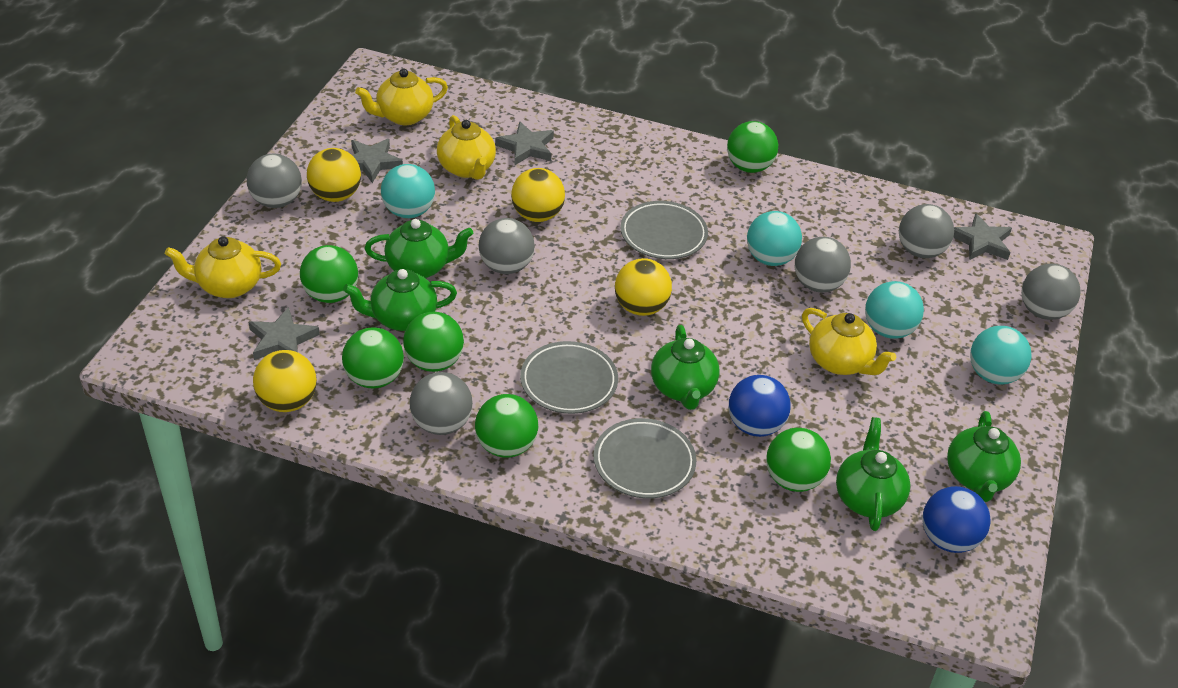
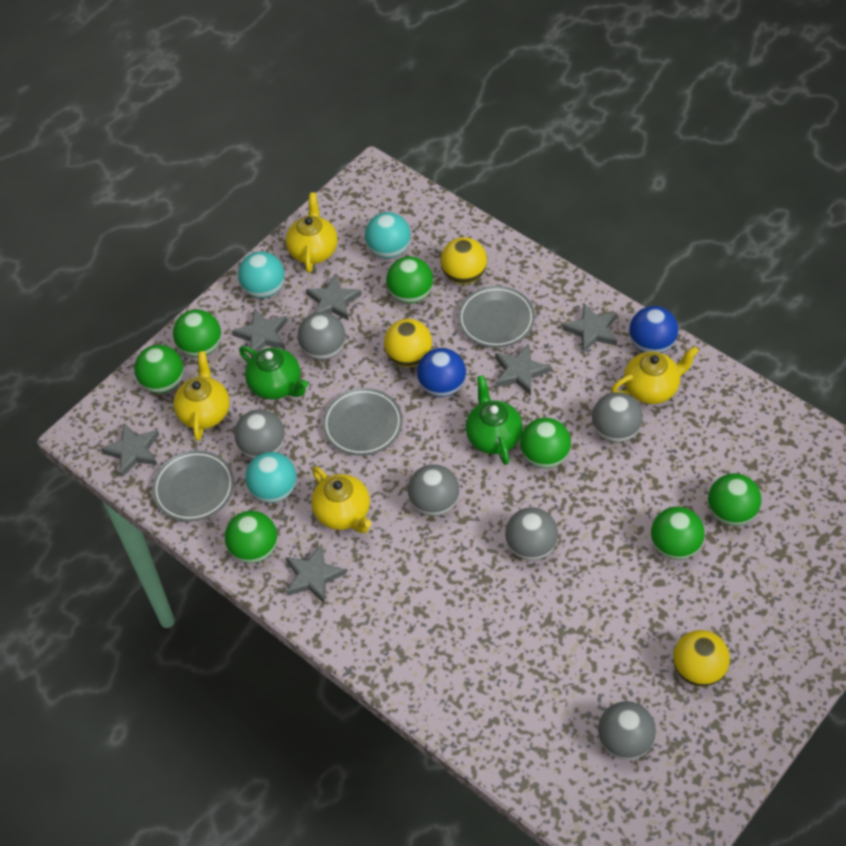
green ball: 6 -> 7
green teapot: 5 -> 2
grey star: 4 -> 6
turquoise ball: 4 -> 3
yellow ball: 4 -> 3

